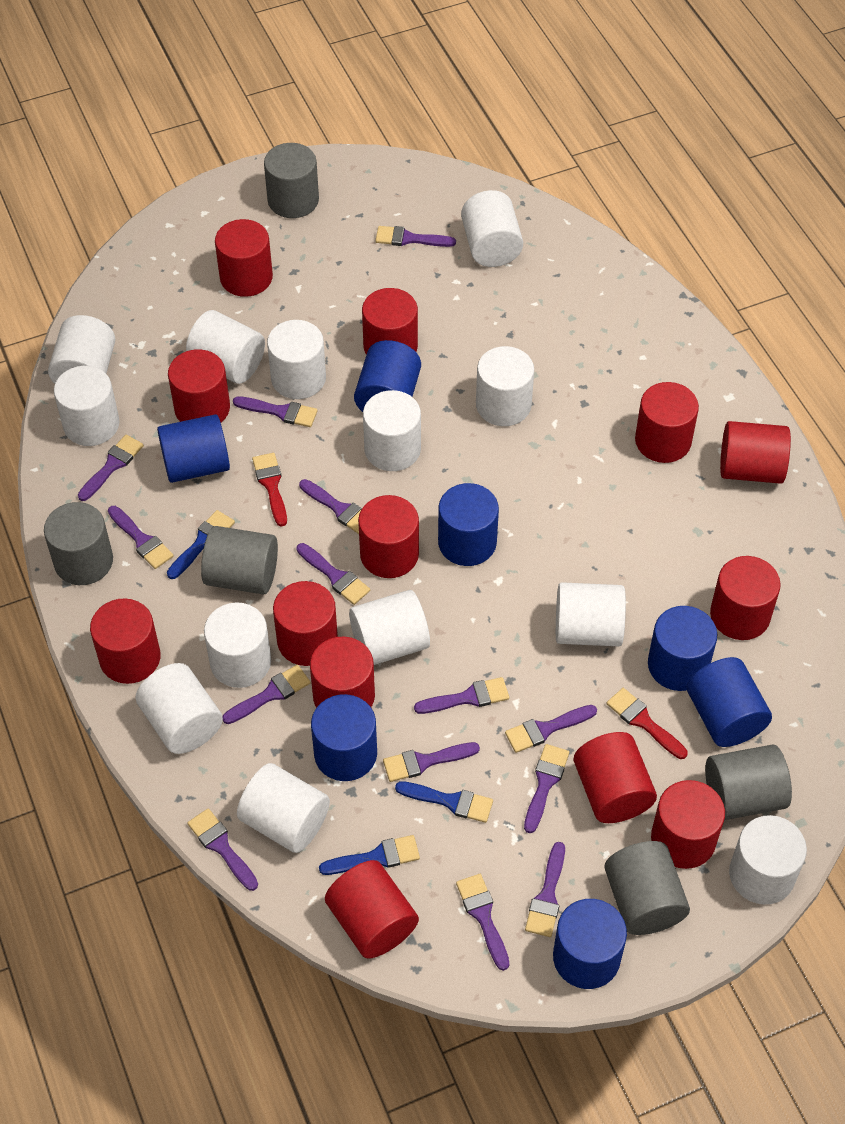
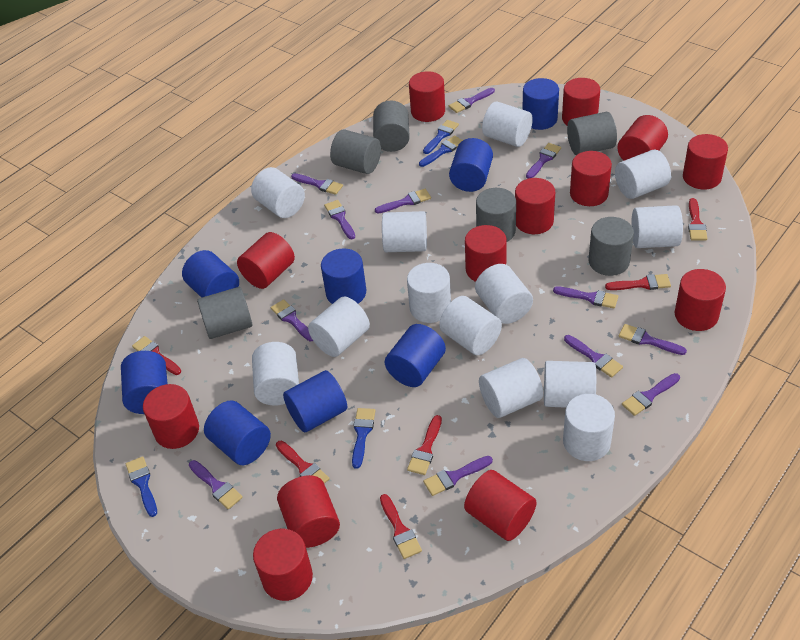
blue brush: 3 -> 4
blue cylinder: 7 -> 8
grey cylinder: 5 -> 6
purple brush: 14 -> 12
red brush: 2 -> 6

